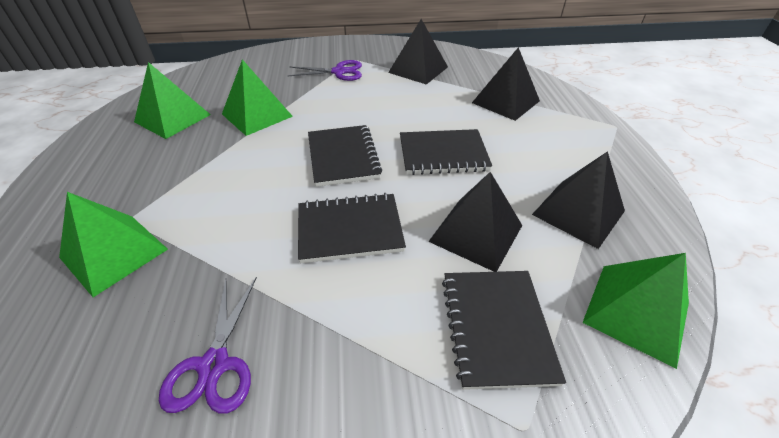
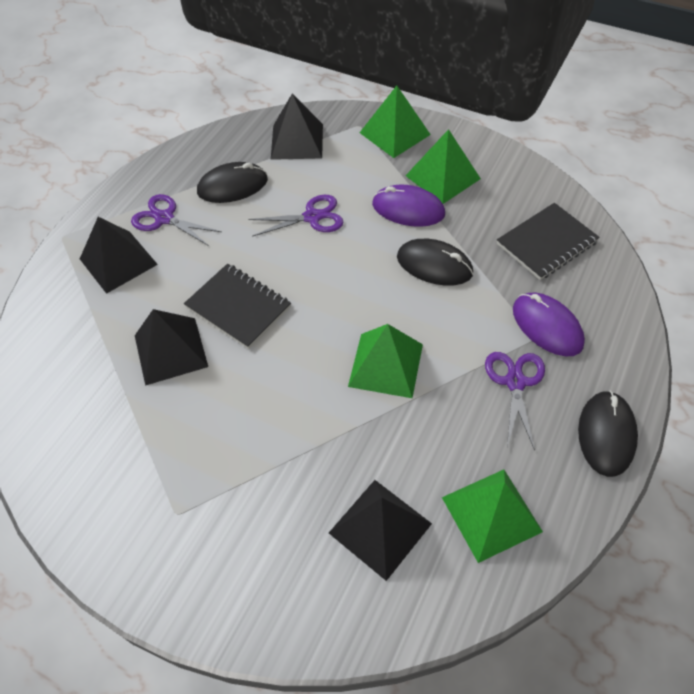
black mouse: 0 -> 3
black notebook: 4 -> 2
purple mouse: 0 -> 2
purple scissors: 2 -> 3

